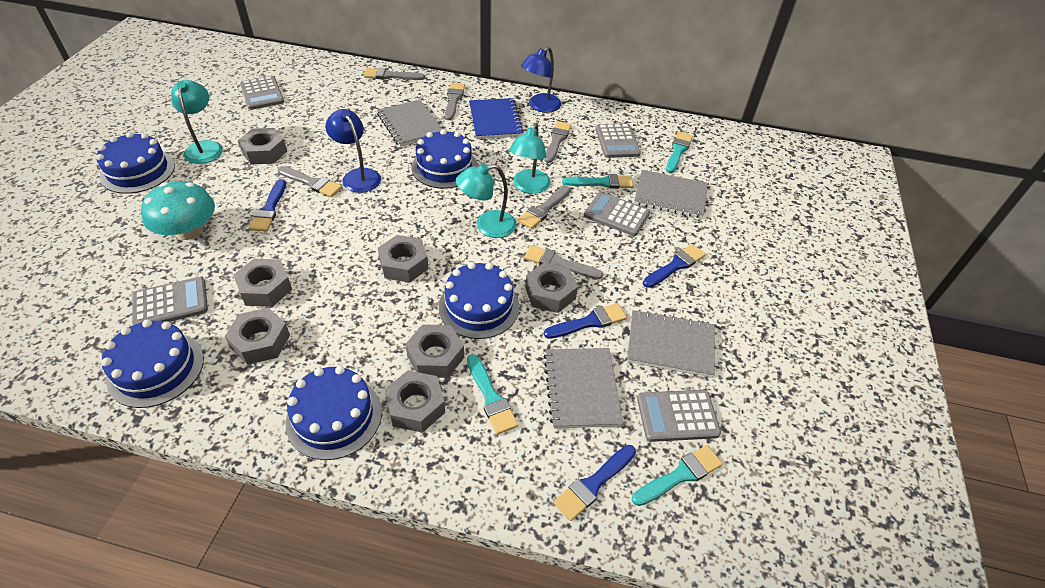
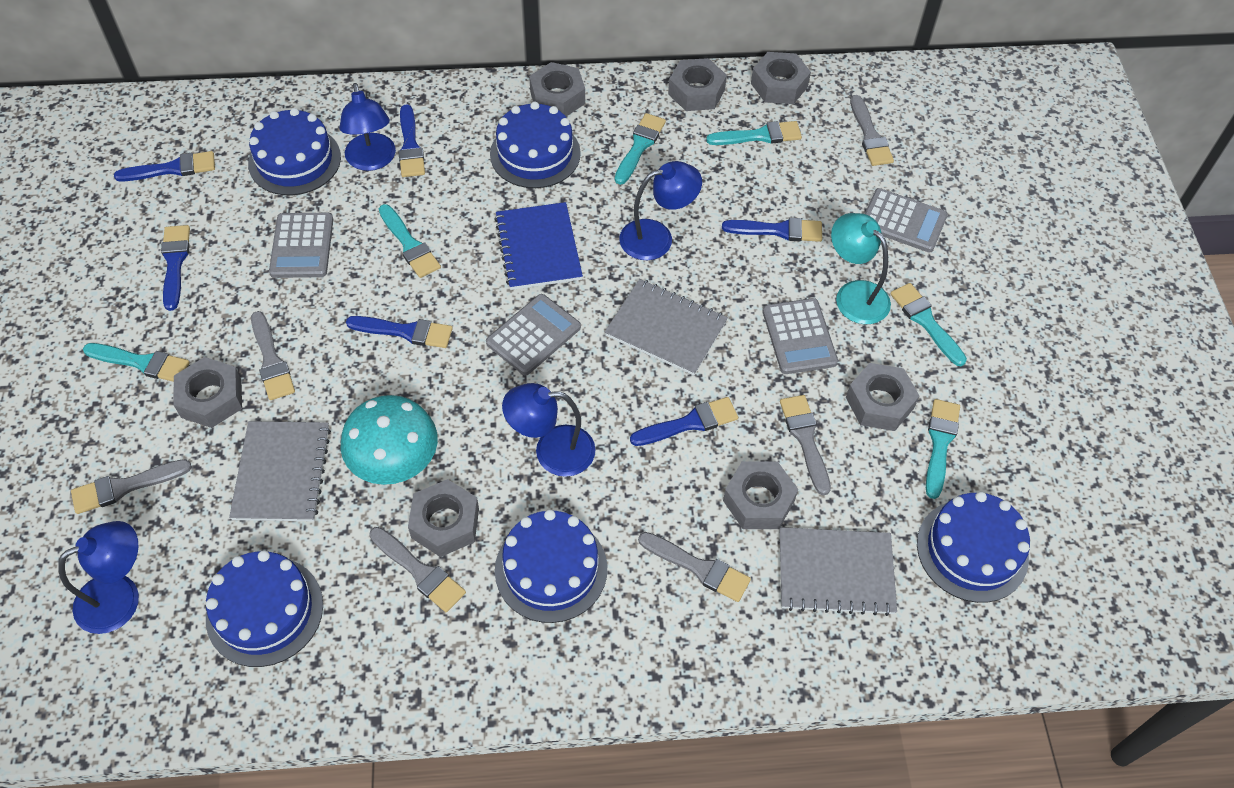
blue brush: 4 -> 6
blue lamp: 2 -> 4
grey calculator: 5 -> 4
grey notebook: 4 -> 3
turquoise brush: 4 -> 6
turquoise lamp: 3 -> 1

